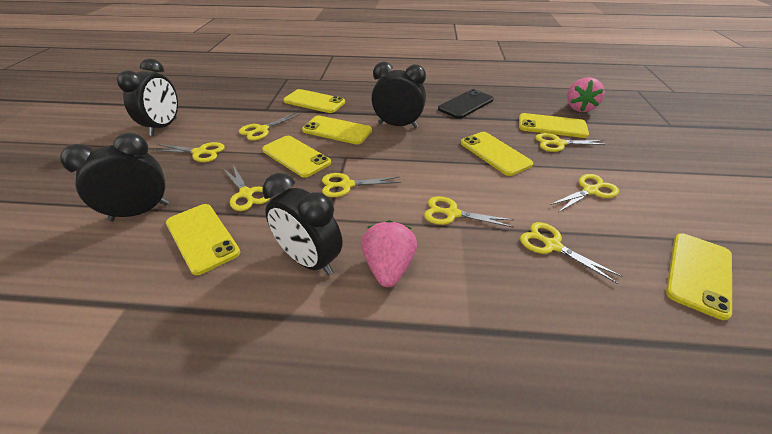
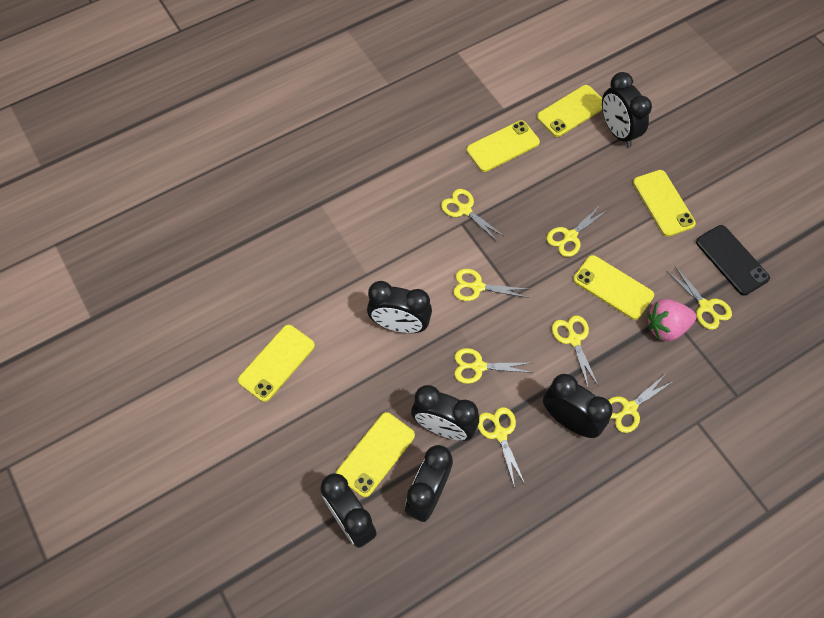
black clock: 4 -> 6
pink strawberry: 2 -> 1
yellow phone: 7 -> 6

